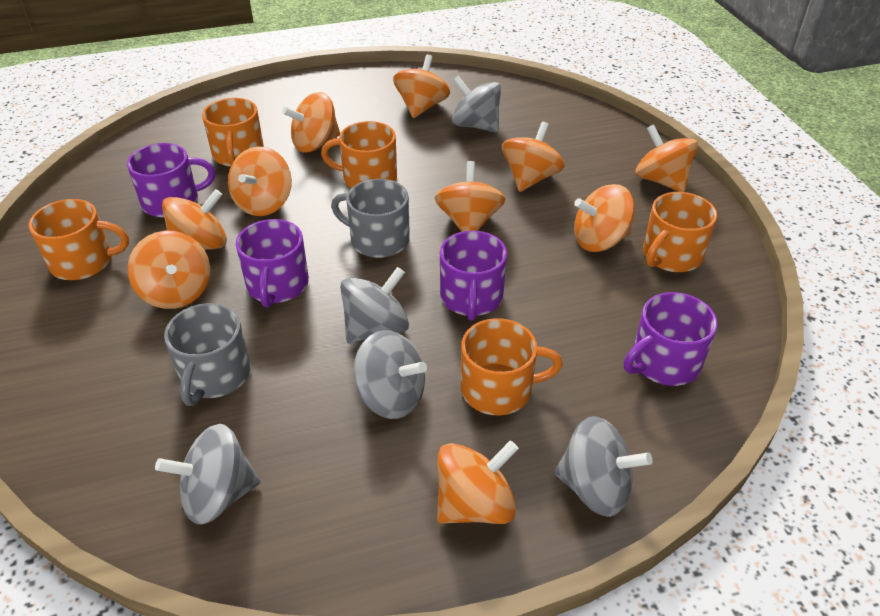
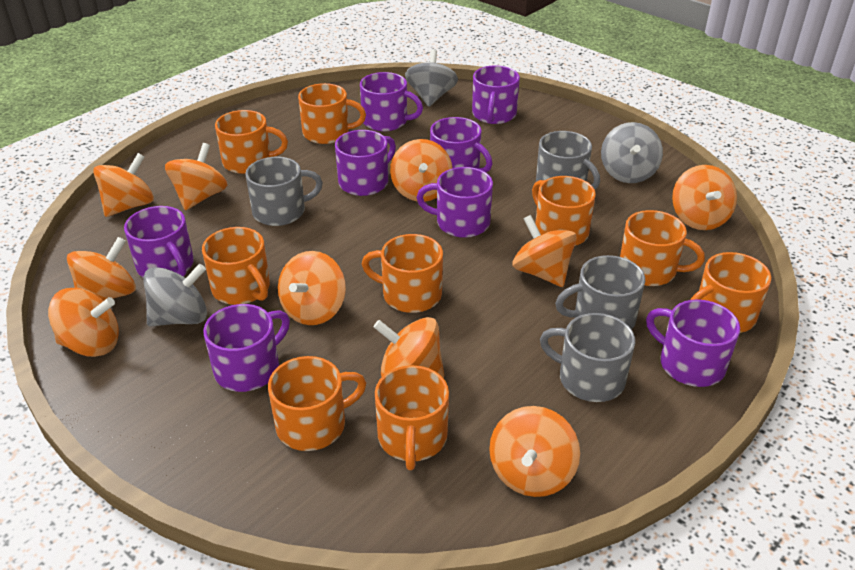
grey mug: 2 -> 4
grey spinning top: 5 -> 3
orange mug: 5 -> 9
purple mug: 4 -> 8

